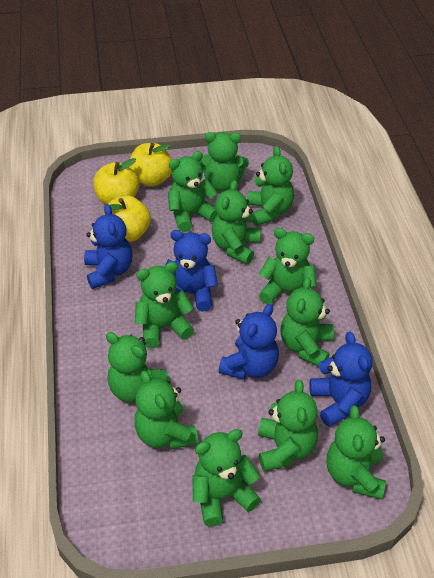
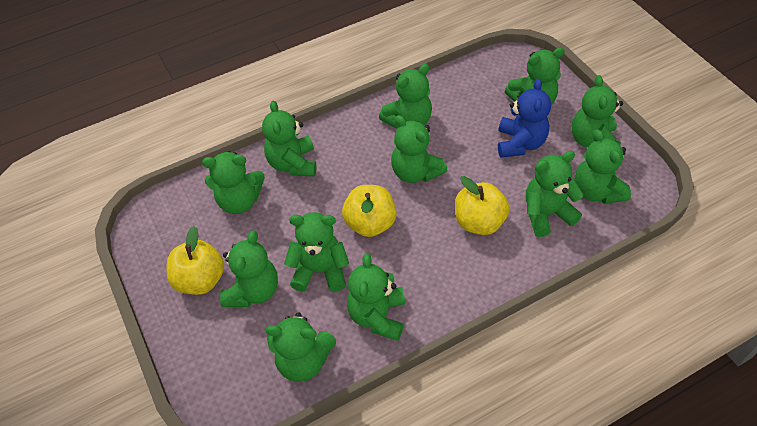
blue teddy bear: 4 -> 1

